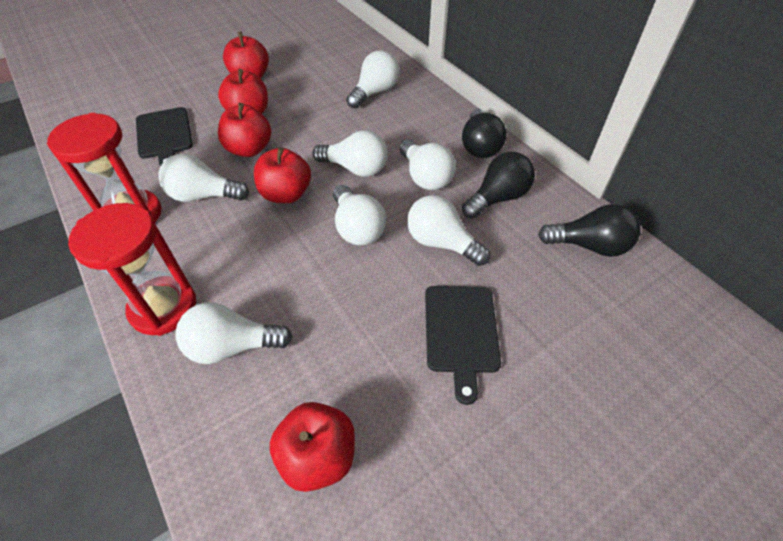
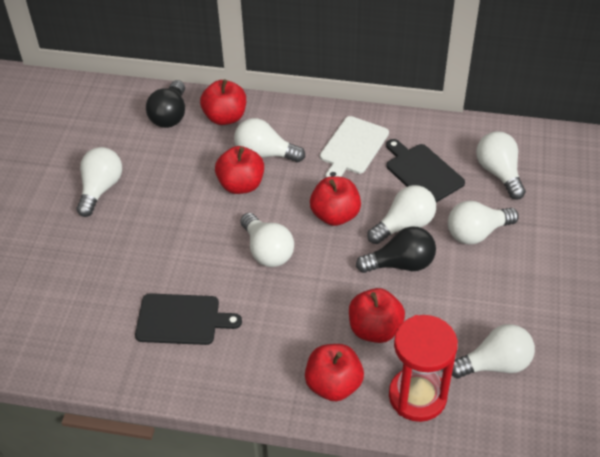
black light bulb: 3 -> 2
red hourglass: 2 -> 1
white cutting board: 0 -> 1

